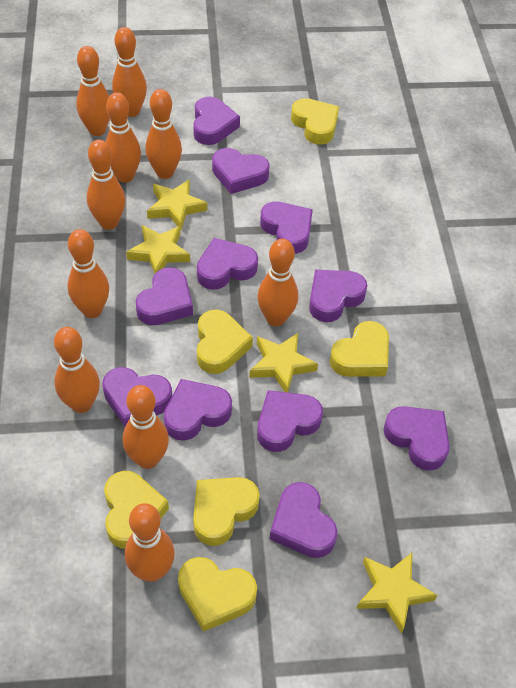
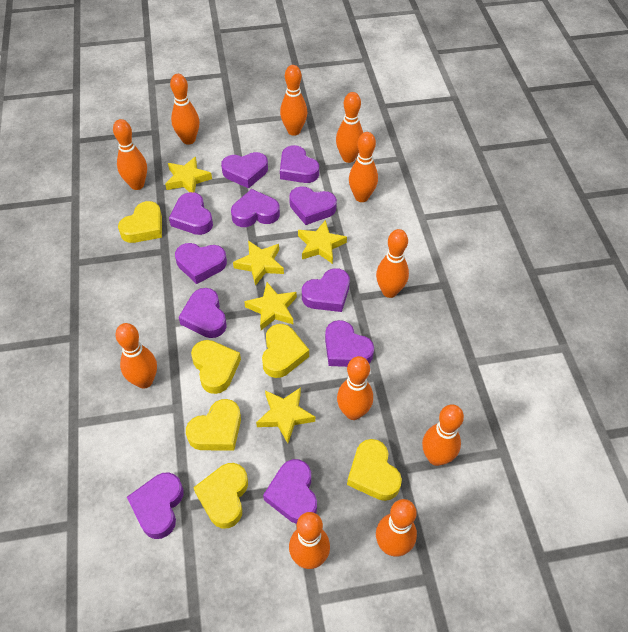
orange bowling pin: 10 -> 11
yellow star: 4 -> 5

